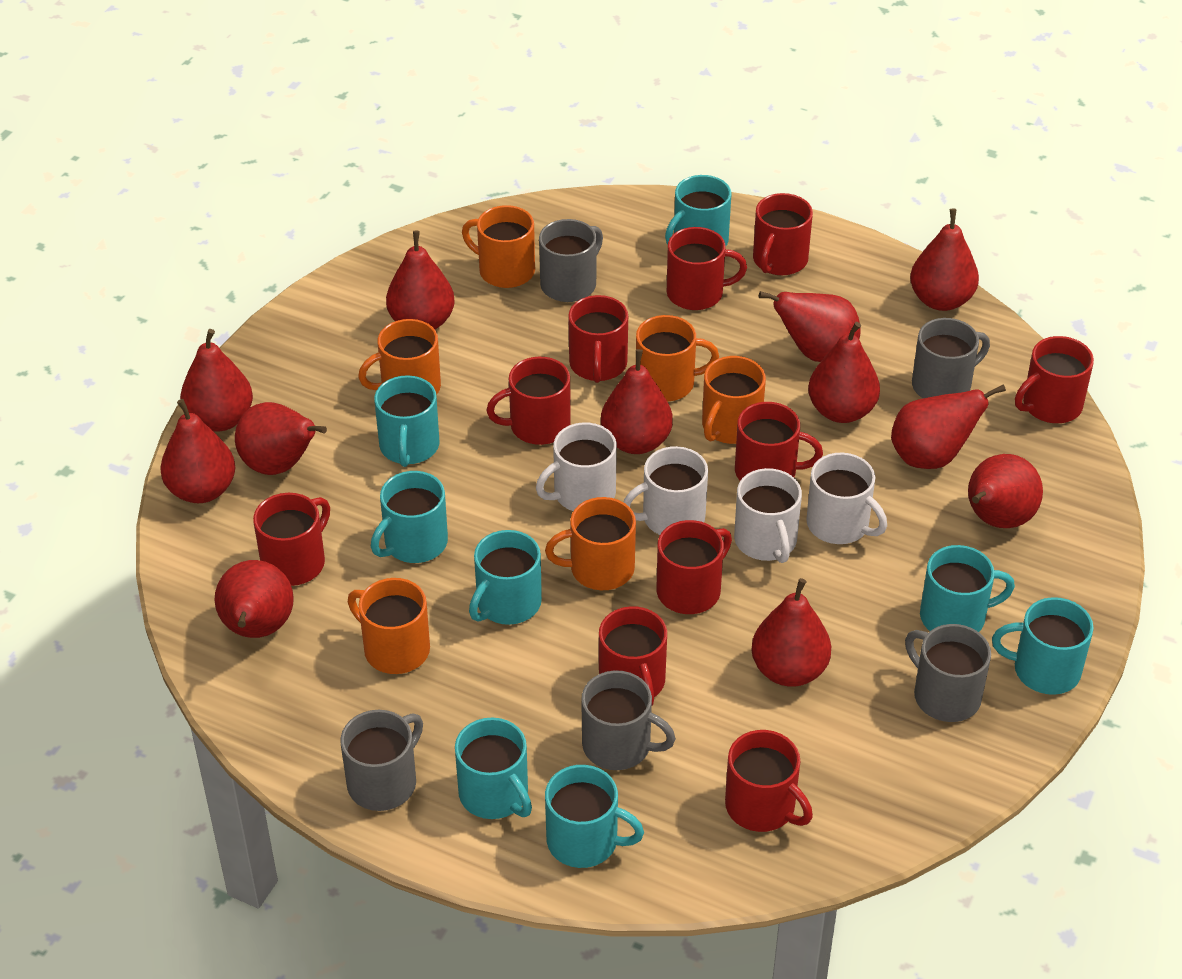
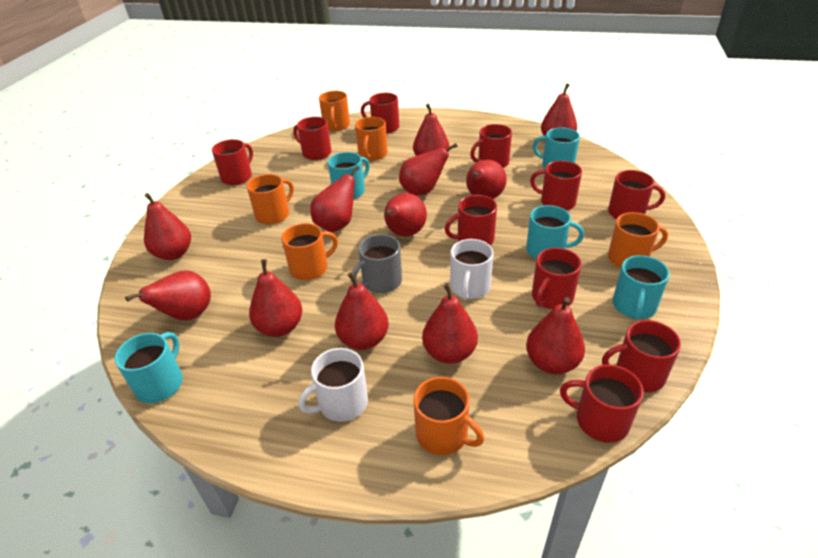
grey mug: 5 -> 1
turquoise mug: 8 -> 5
white mug: 4 -> 2

